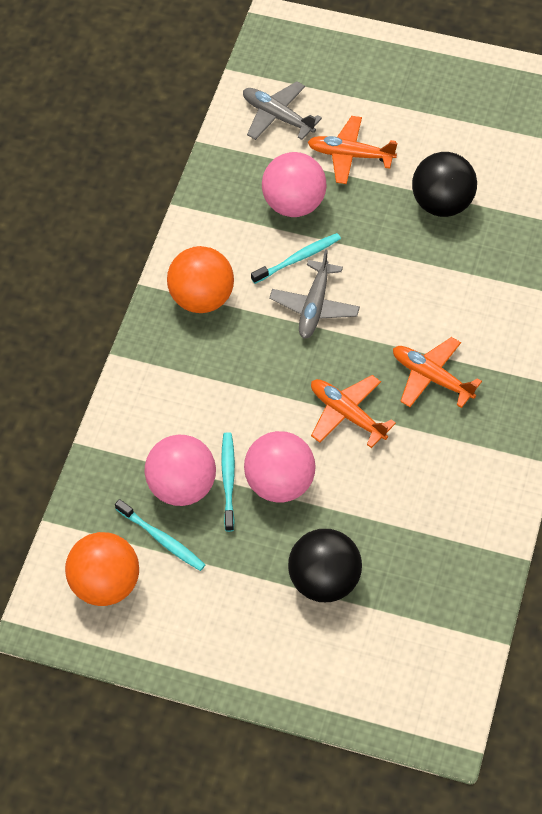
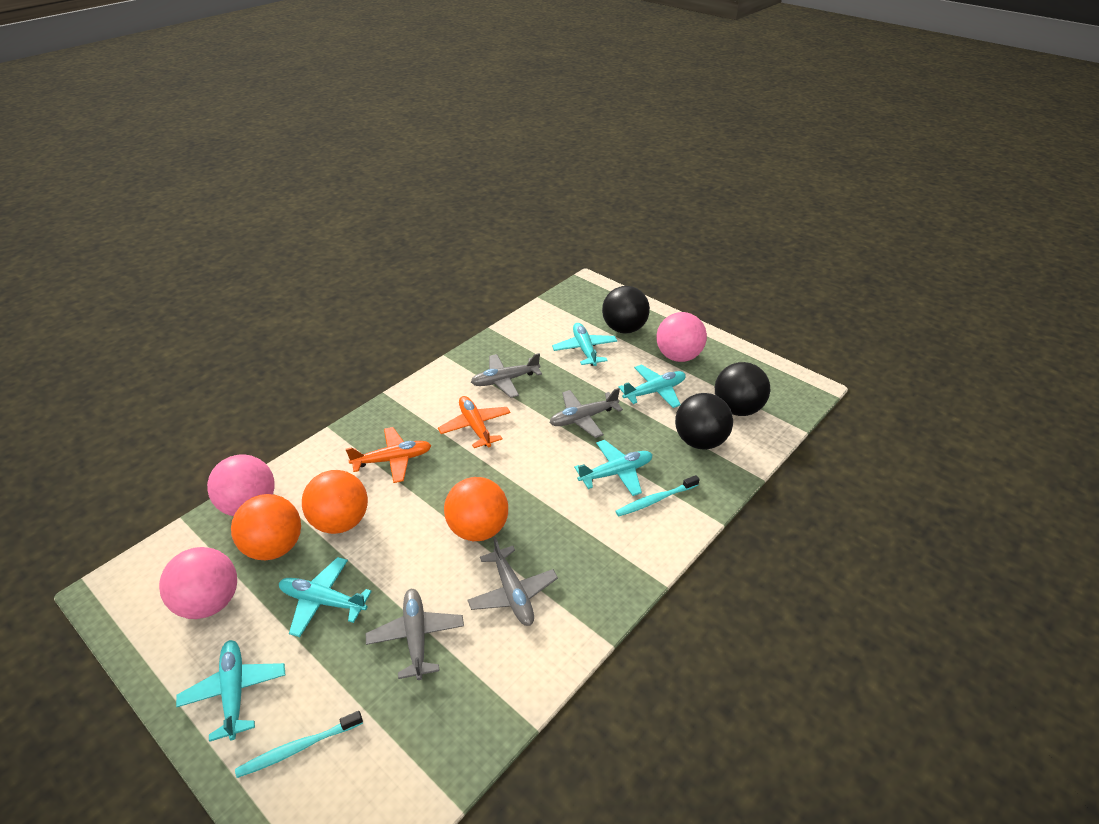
black ball: 2 -> 3
grey plane: 2 -> 4
orange ball: 2 -> 3
orange plane: 3 -> 2
turquoise plane: 0 -> 5
turquoise toothbrush: 3 -> 2

